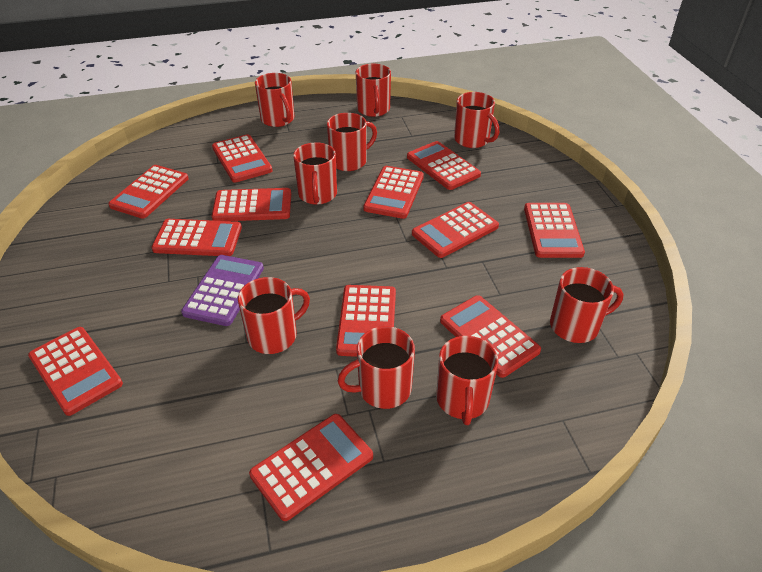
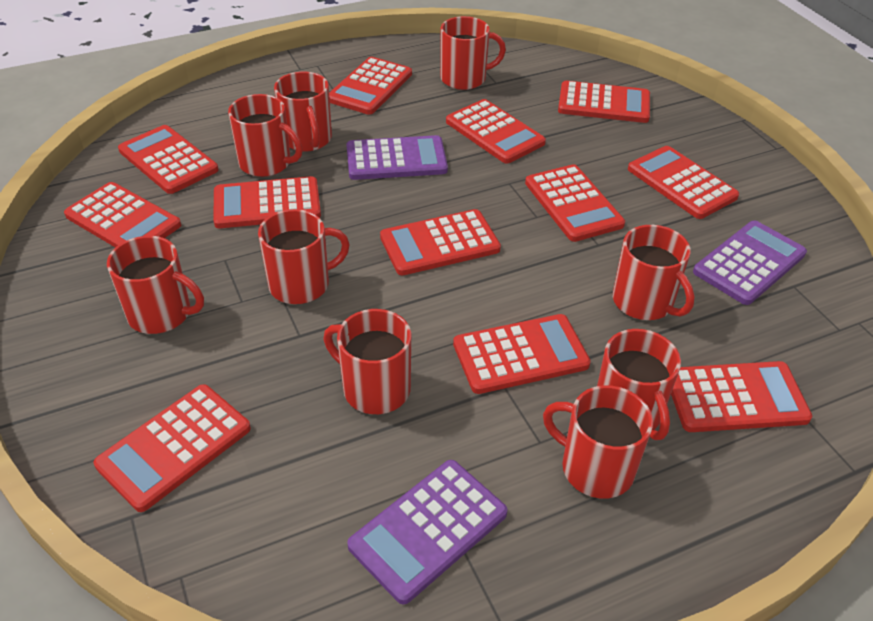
purple calculator: 1 -> 3

